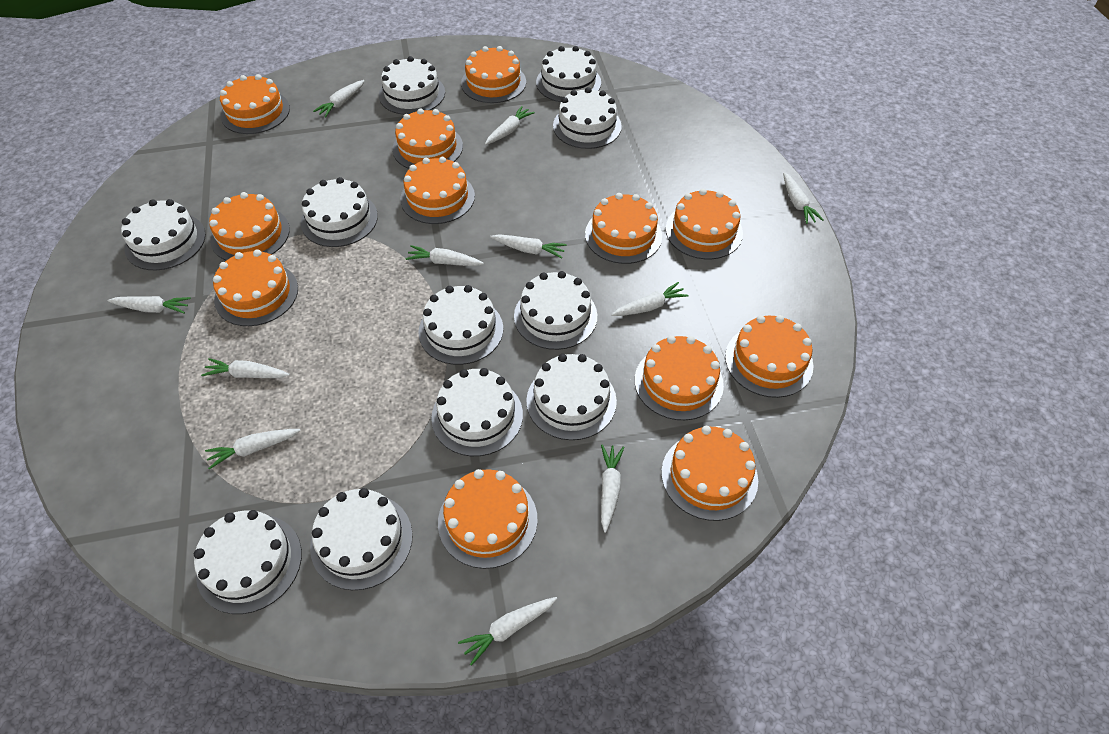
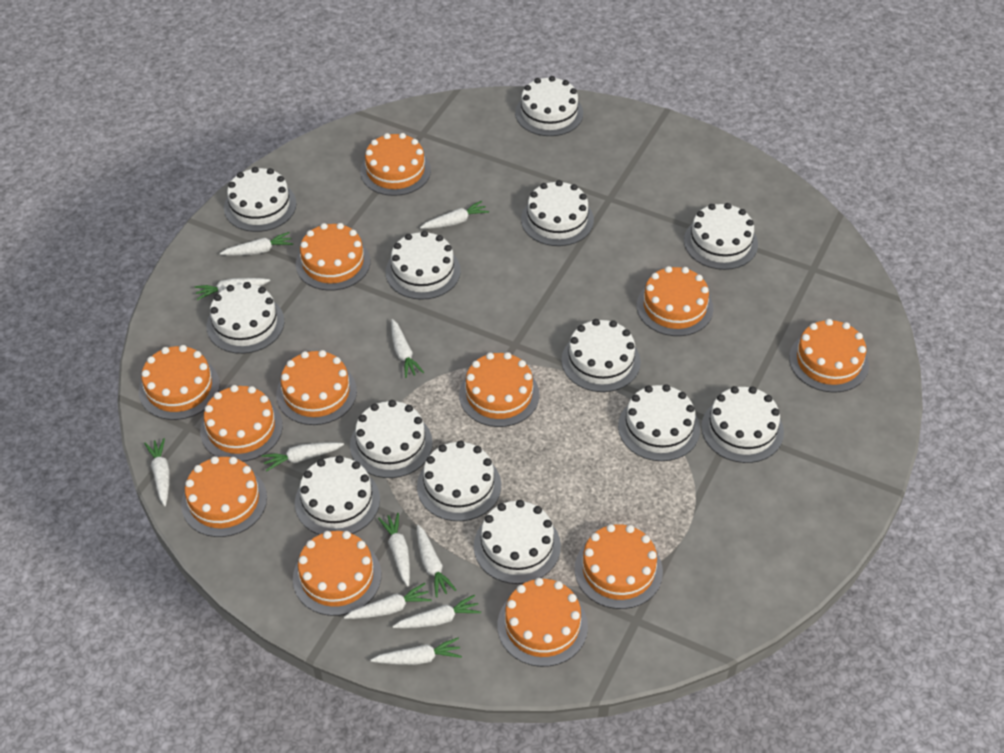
white cake: 11 -> 13

